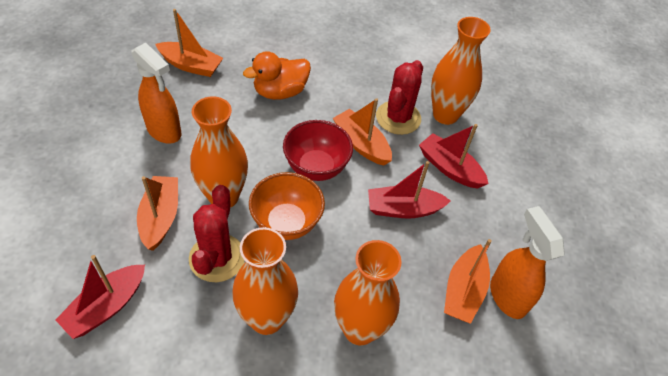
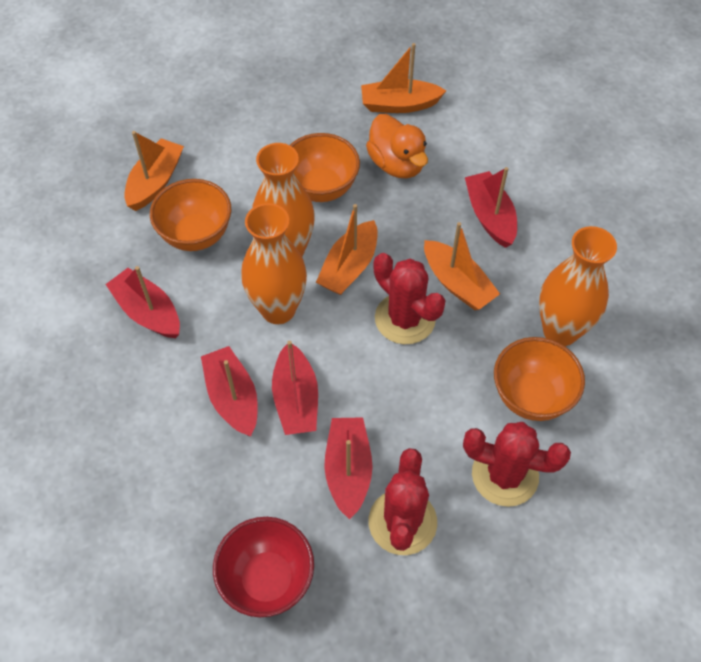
orange bowl: 1 -> 3
orange spray bottle: 2 -> 0
orange vase: 4 -> 3
red boat: 3 -> 5
red cactus: 2 -> 3

